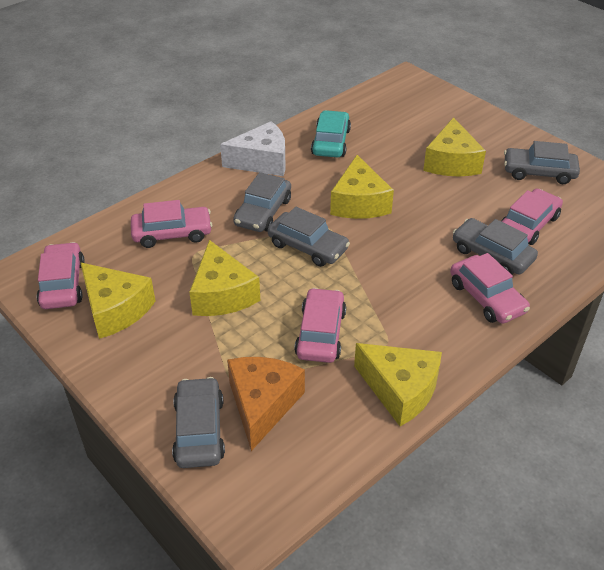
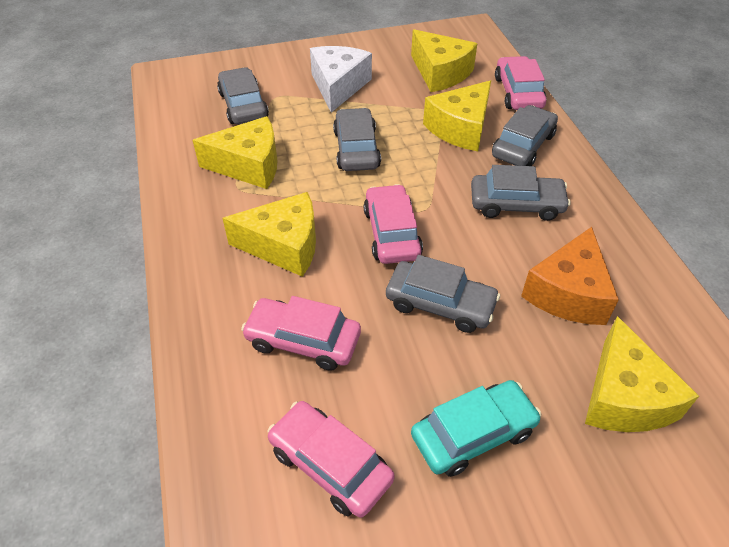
pink car: 5 -> 4

